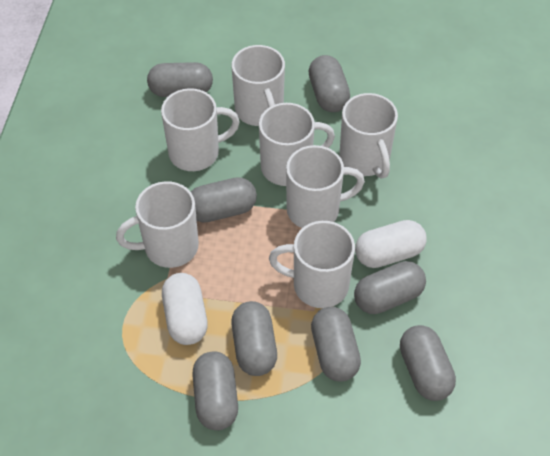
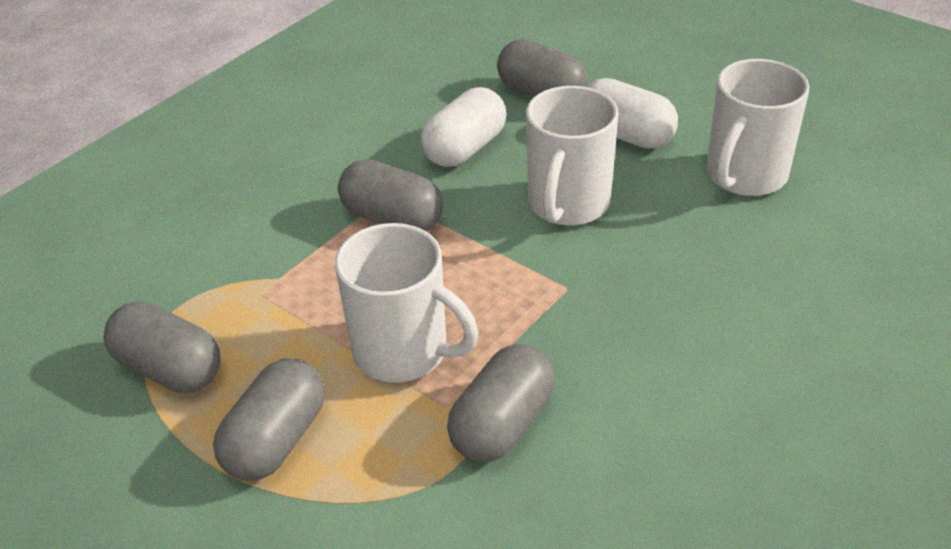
grey capsule: 8 -> 5
white mug: 7 -> 3

